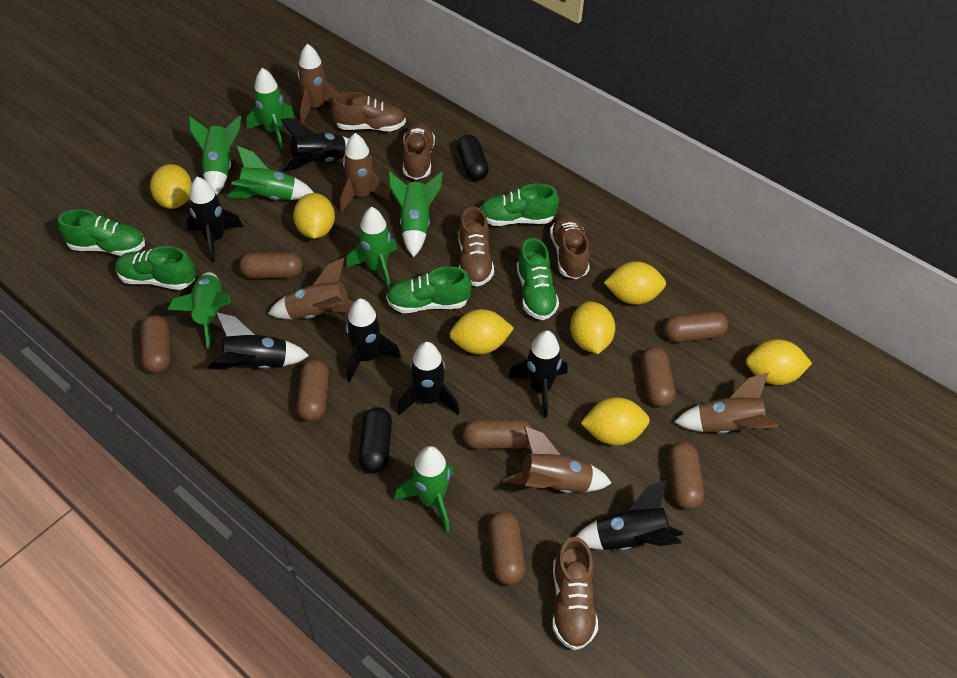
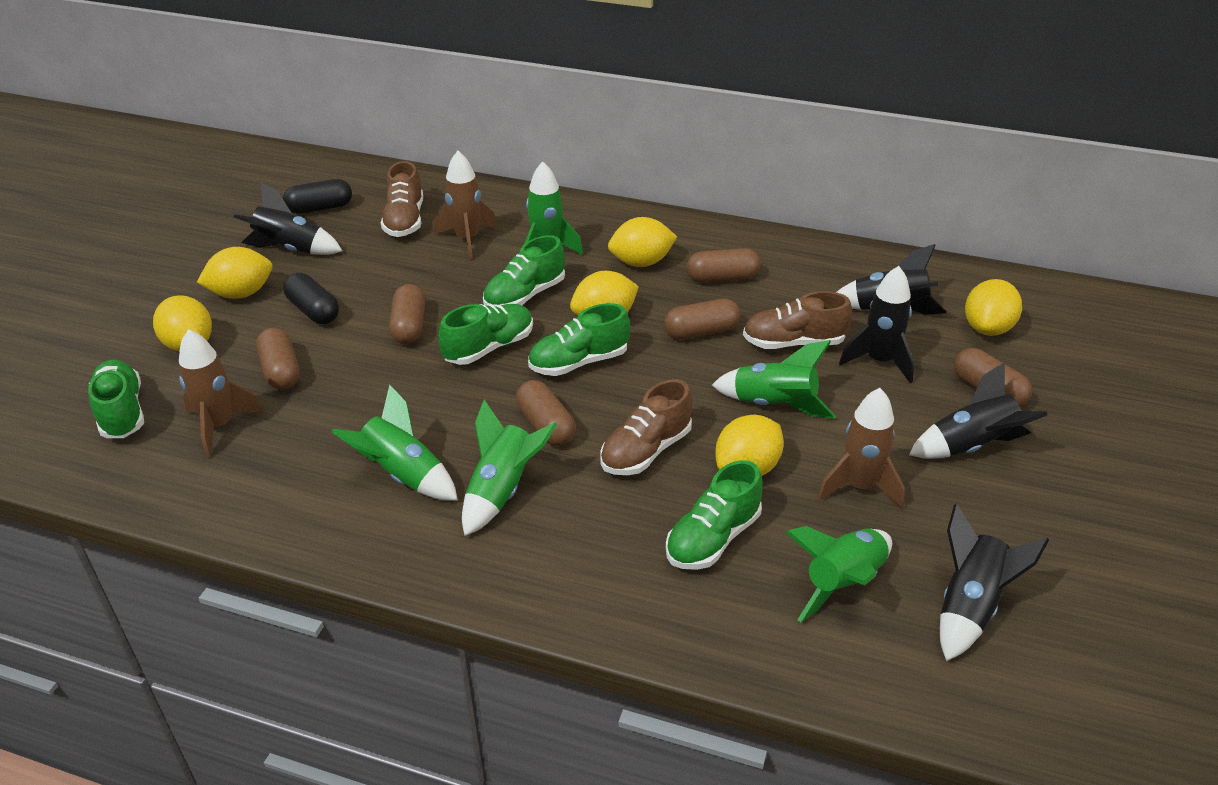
black rocket: 7 -> 5
brown capsule: 8 -> 6
brown rocket: 5 -> 3
brown shoe: 5 -> 3
green rocket: 7 -> 5
yellow lemon: 7 -> 6

